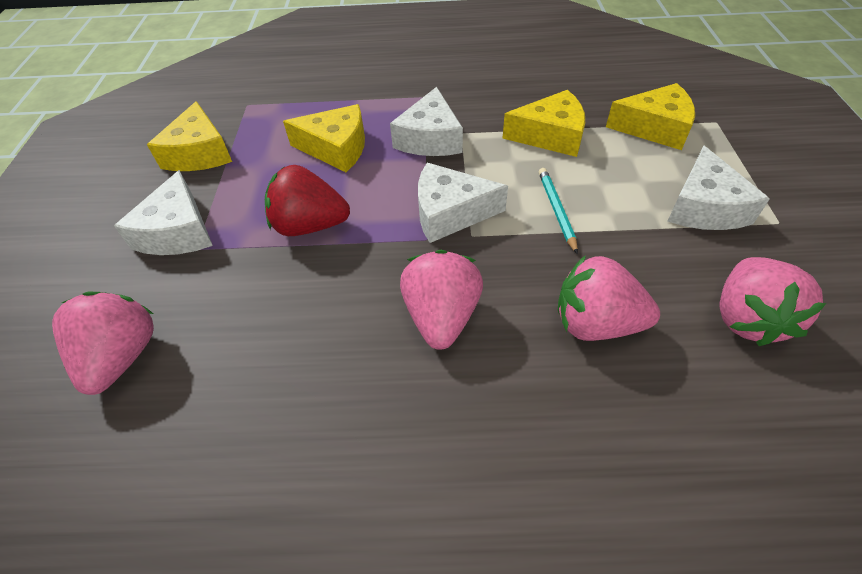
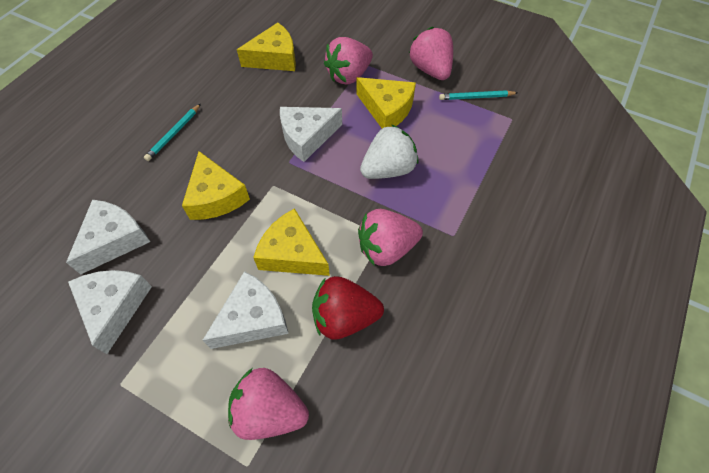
turquoise pencil: 1 -> 2
white strawberry: 0 -> 1

